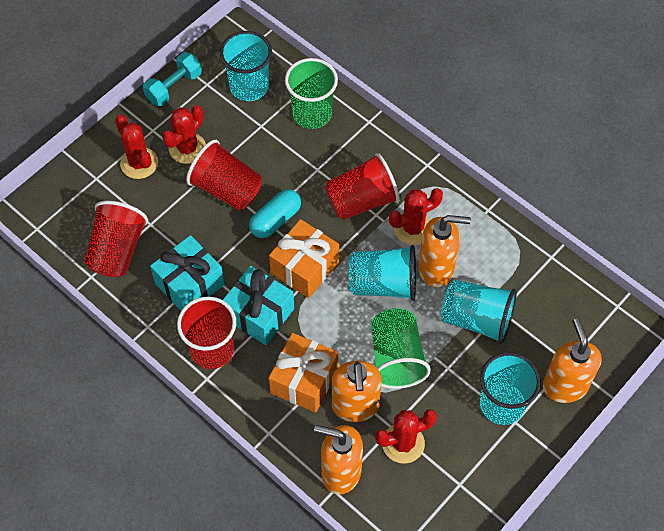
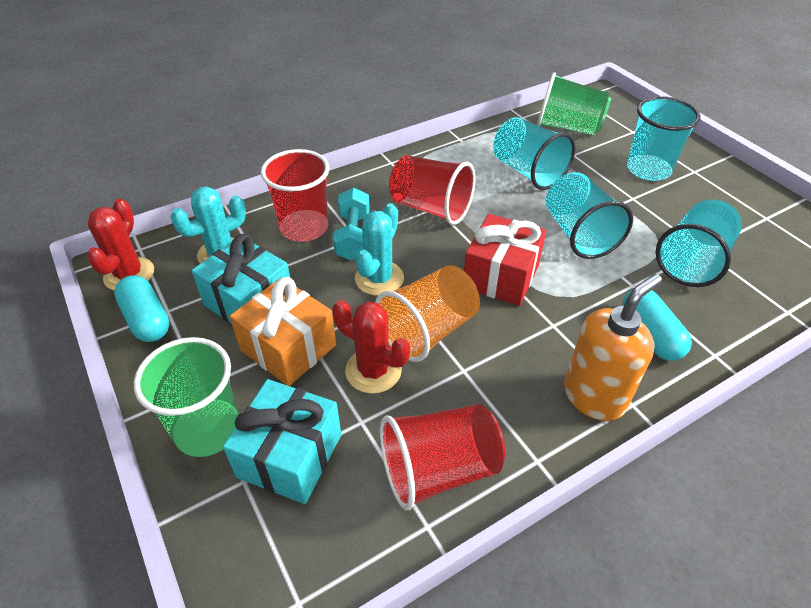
orange cup: 0 -> 1
orange gift: 2 -> 1
orange soap dispenser: 4 -> 1
red cactus: 4 -> 2
red cup: 4 -> 3
red gift: 0 -> 1
turquoise cactus: 0 -> 2
turquoise capsule: 1 -> 2

